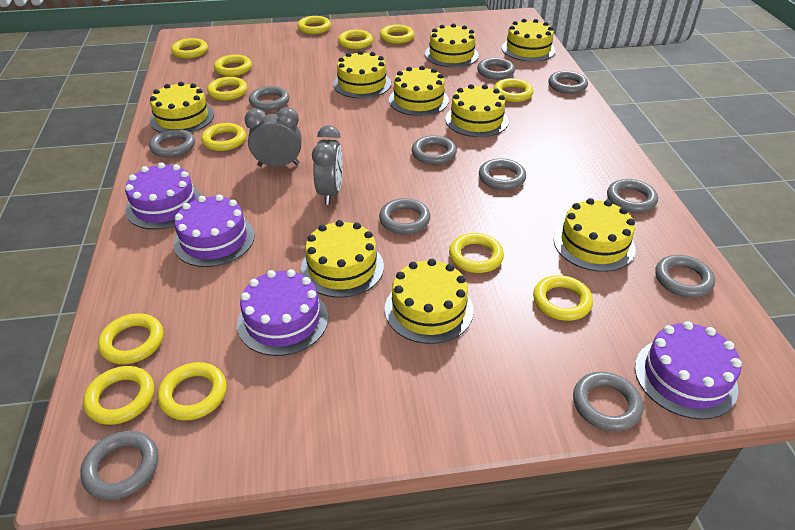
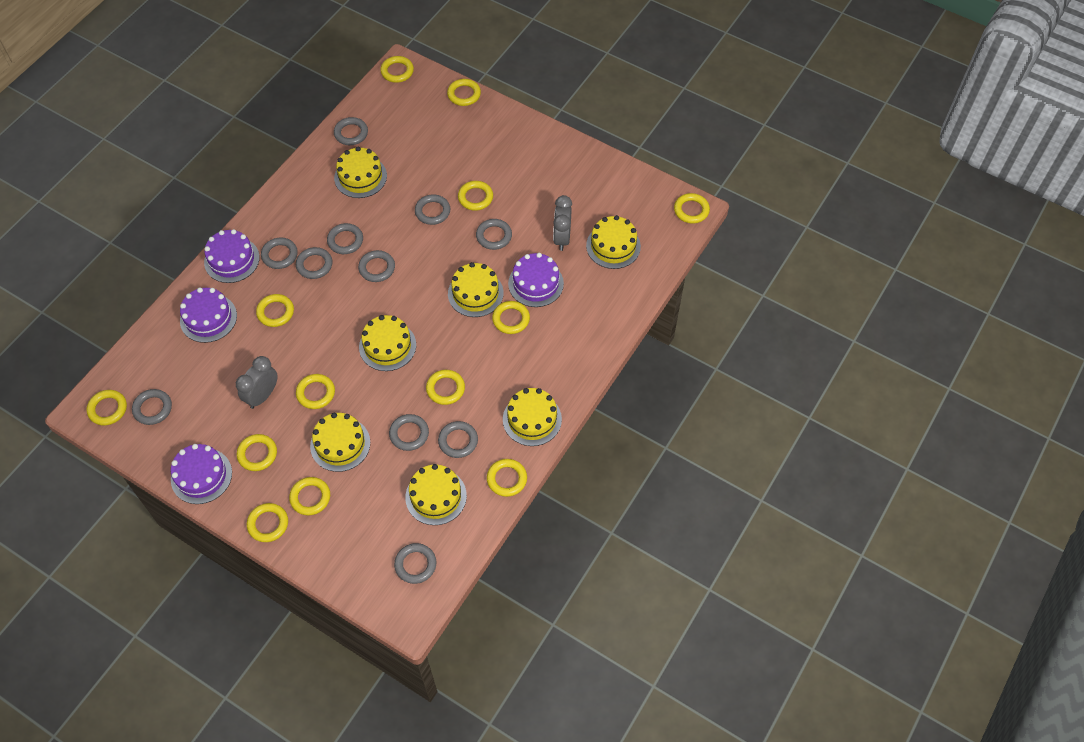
yellow cake: 9 -> 7

